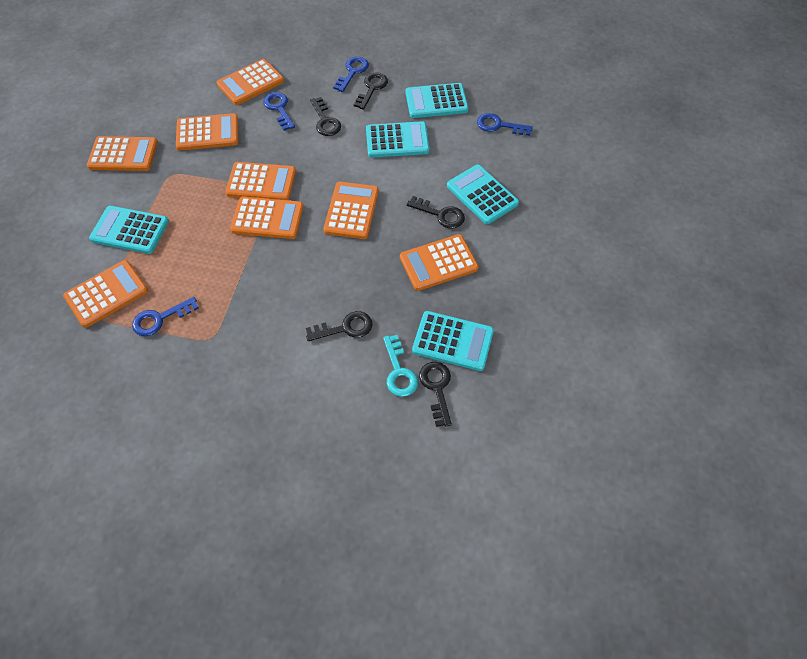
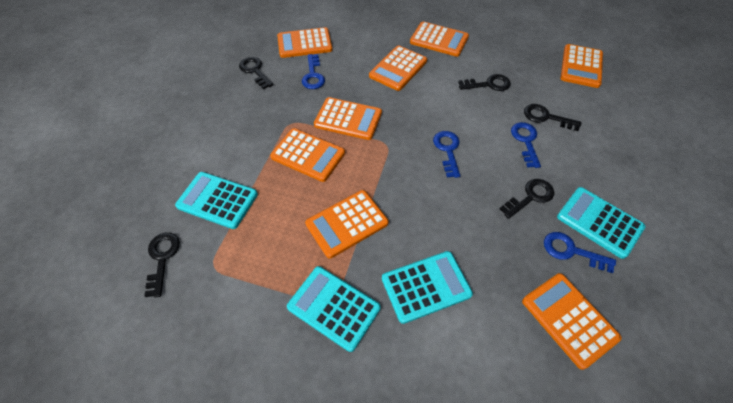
turquoise calculator: 5 -> 4
turquoise key: 1 -> 0

